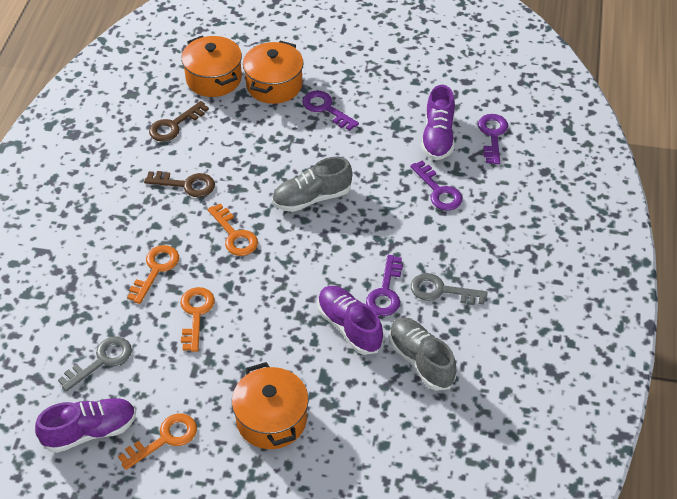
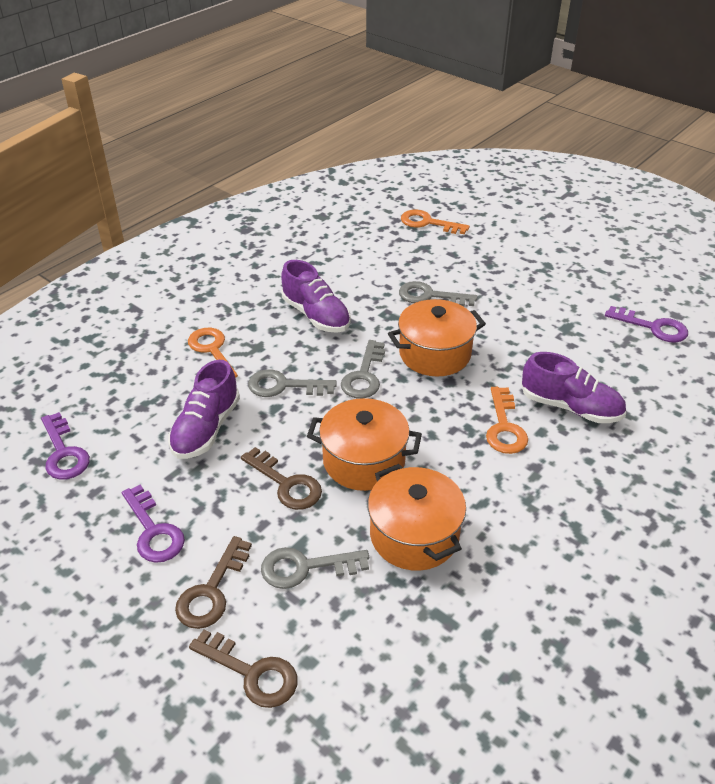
brown key: 2 -> 3
grey key: 2 -> 4
grey shoe: 2 -> 0
orange key: 4 -> 3
purple key: 4 -> 3

